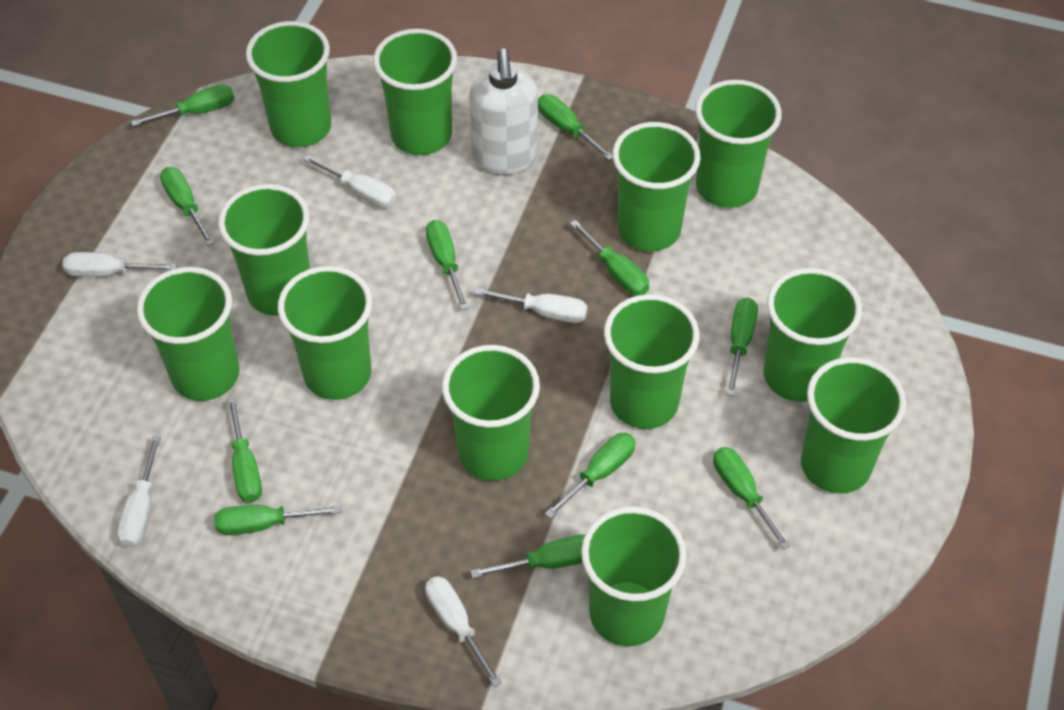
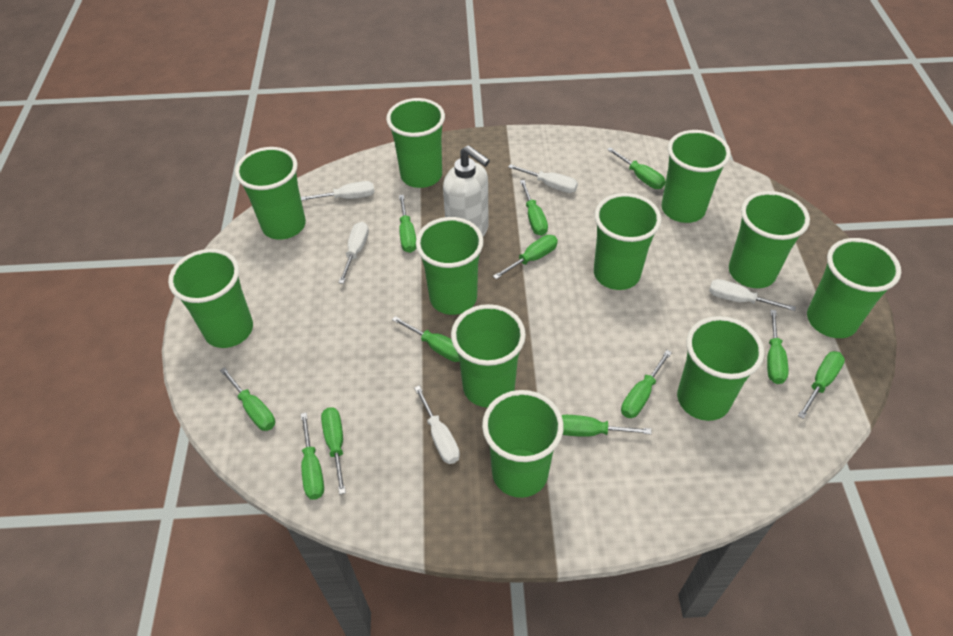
green cup: 12 -> 11
green screwdriver: 11 -> 12

